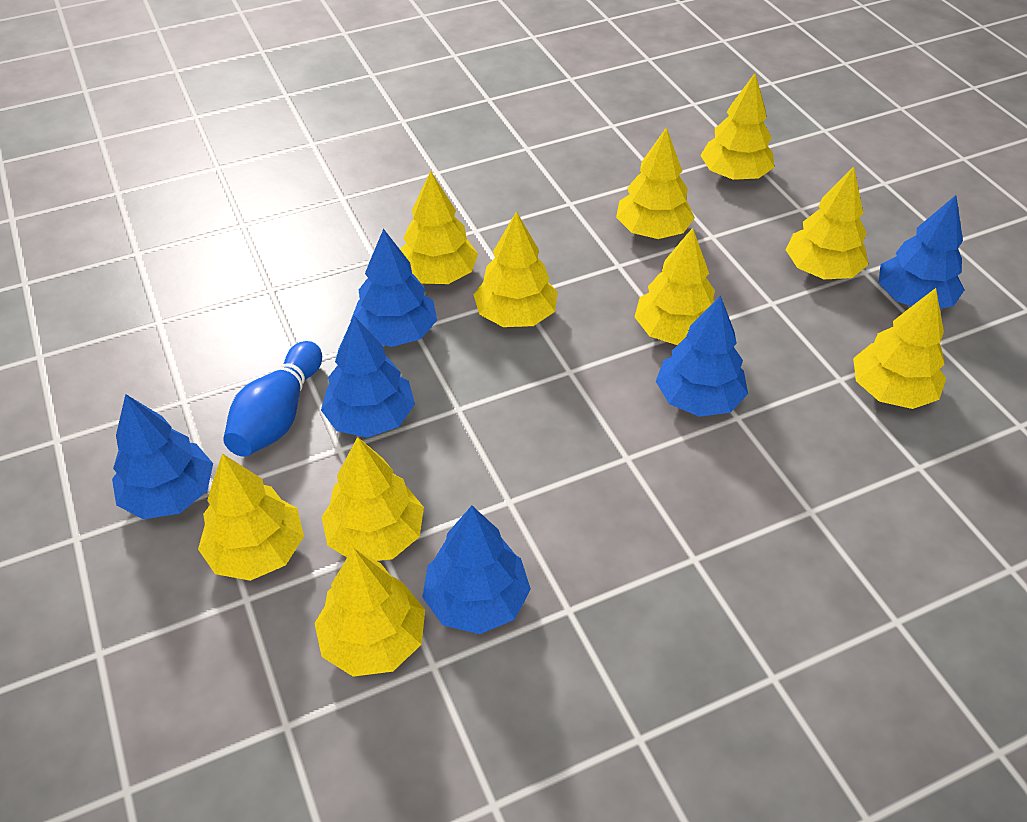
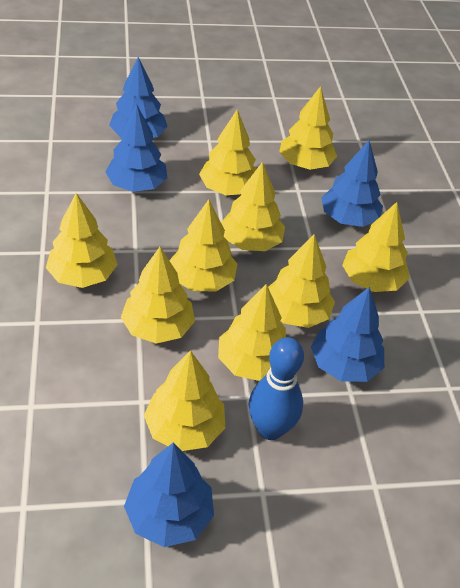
blue tree: 6 -> 5

